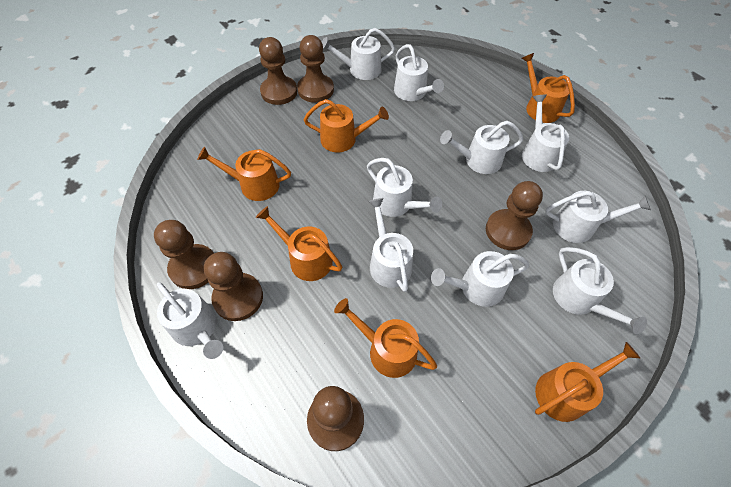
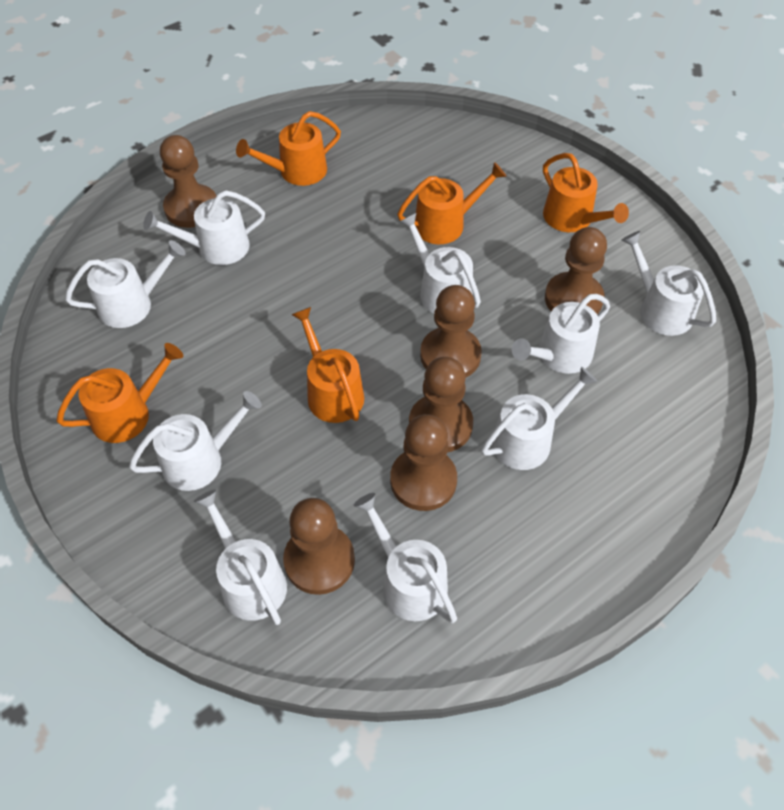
orange watering can: 6 -> 5
white watering can: 10 -> 9

